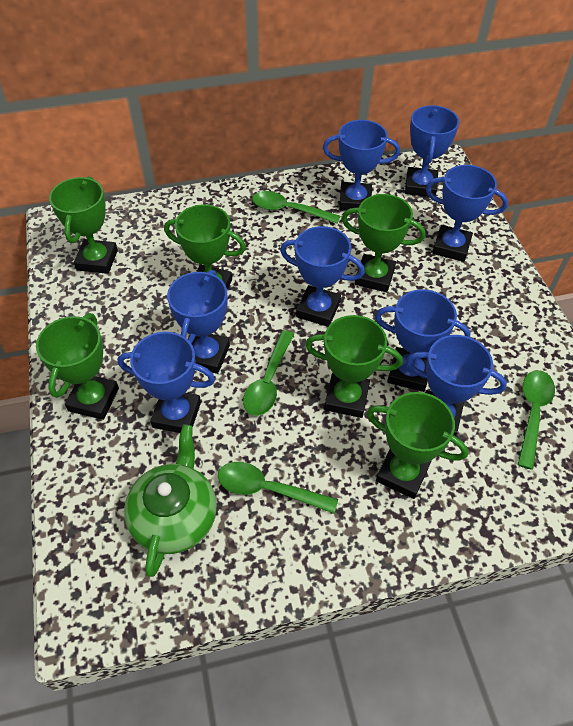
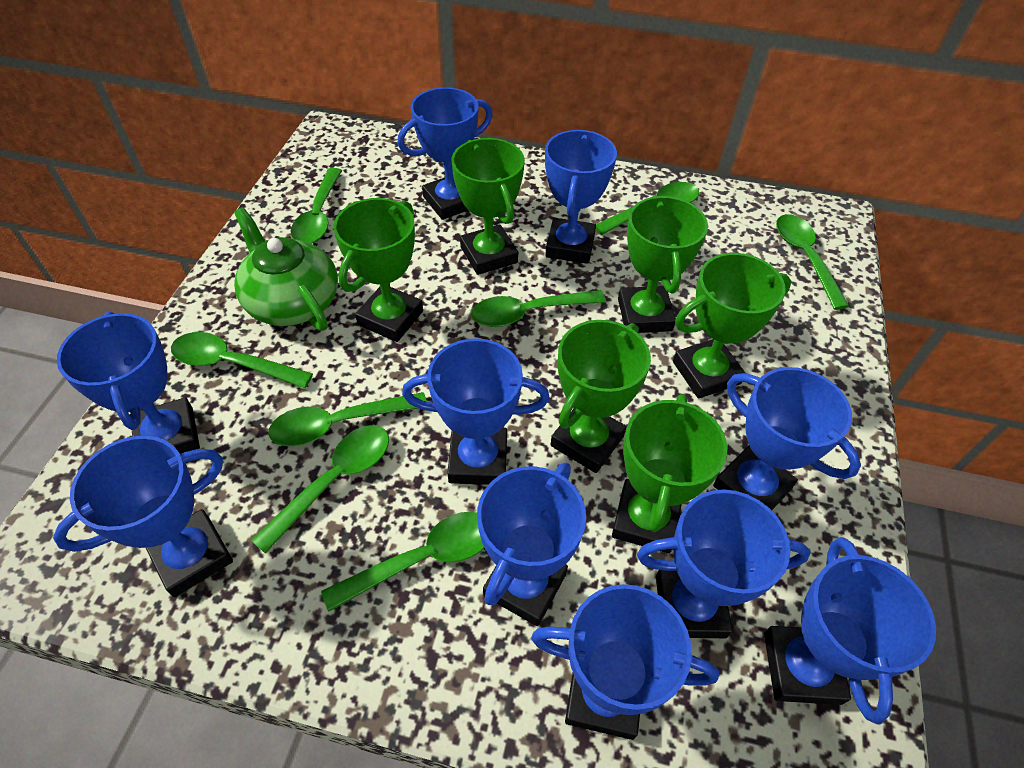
blue trophy: 8 -> 10
green spoon: 4 -> 8

